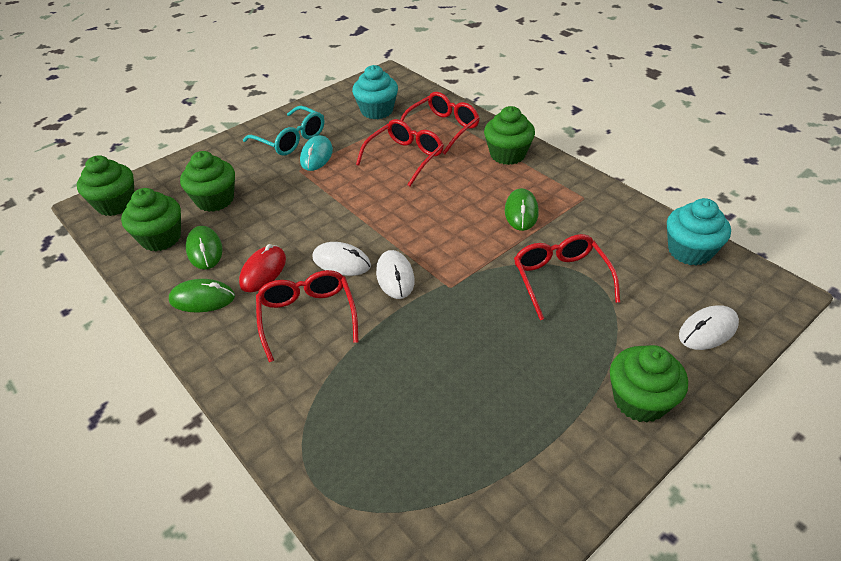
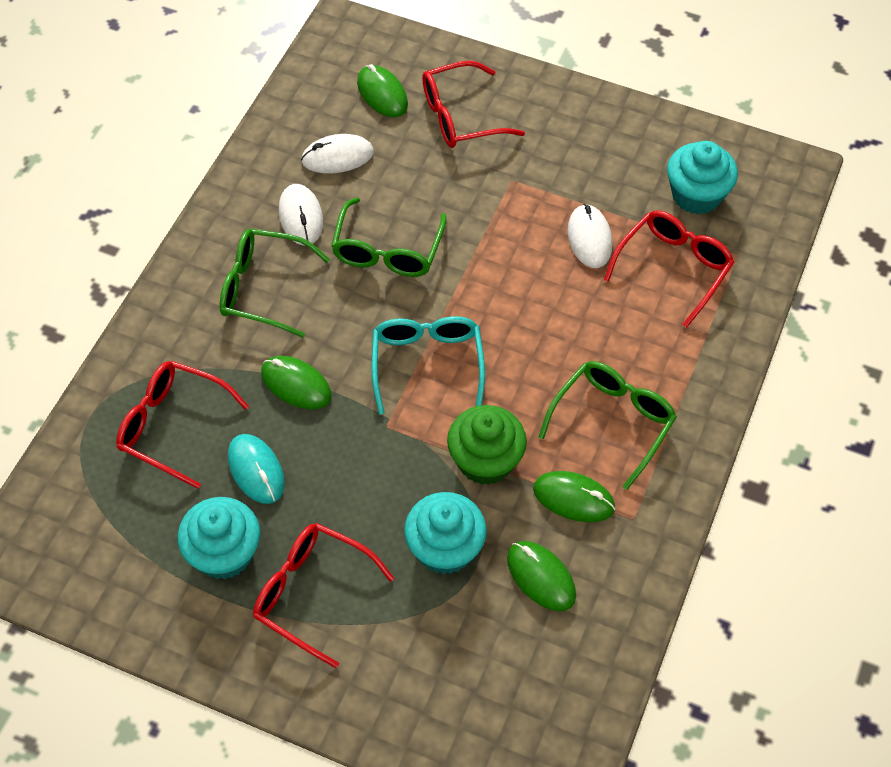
green cupcake: 5 -> 1
green glasses: 0 -> 3
green mouse: 3 -> 4
red mouse: 1 -> 0
turquoise cupcake: 2 -> 3

